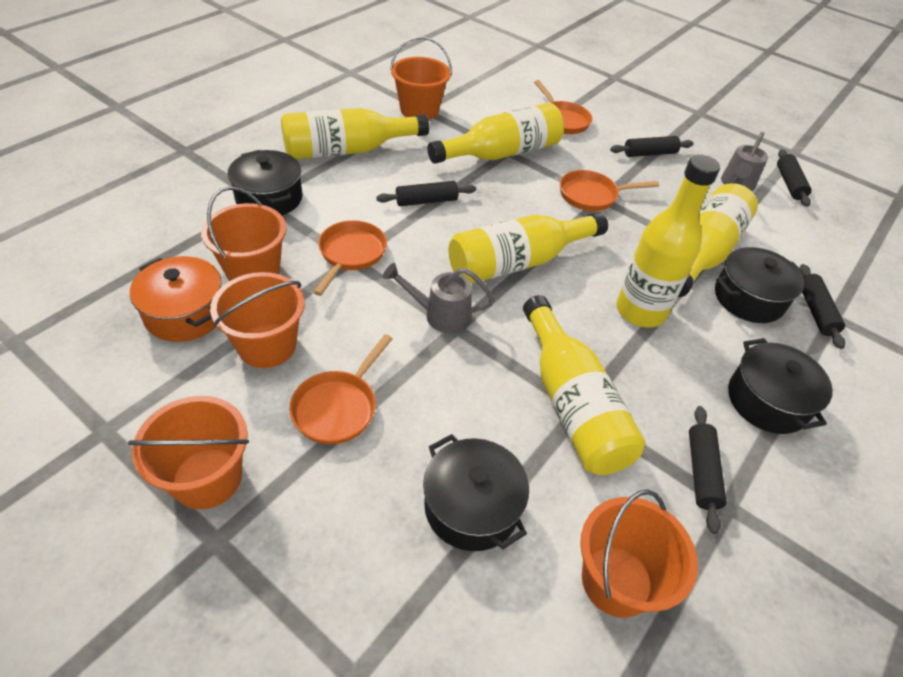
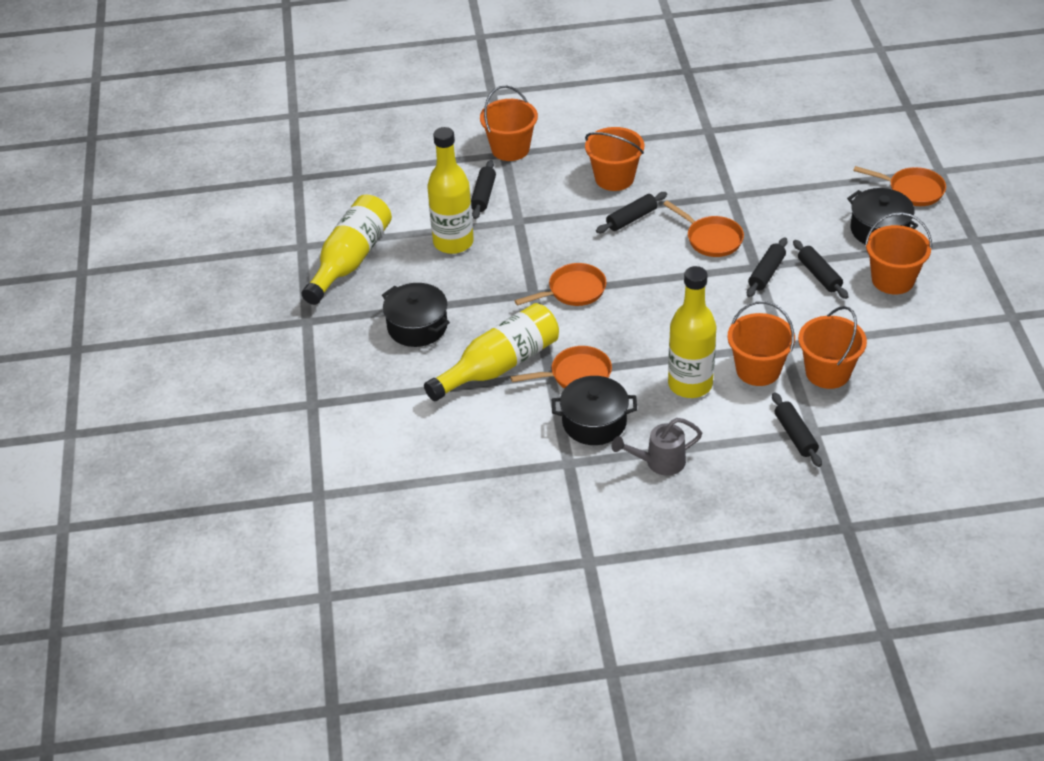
black pot: 4 -> 3
grey watering can: 2 -> 1
orange pot: 1 -> 0
yellow bottle: 6 -> 4

